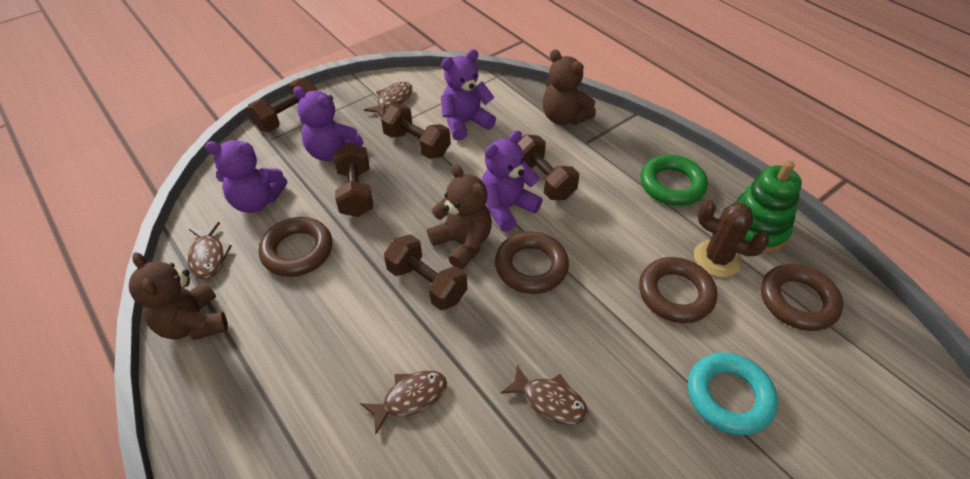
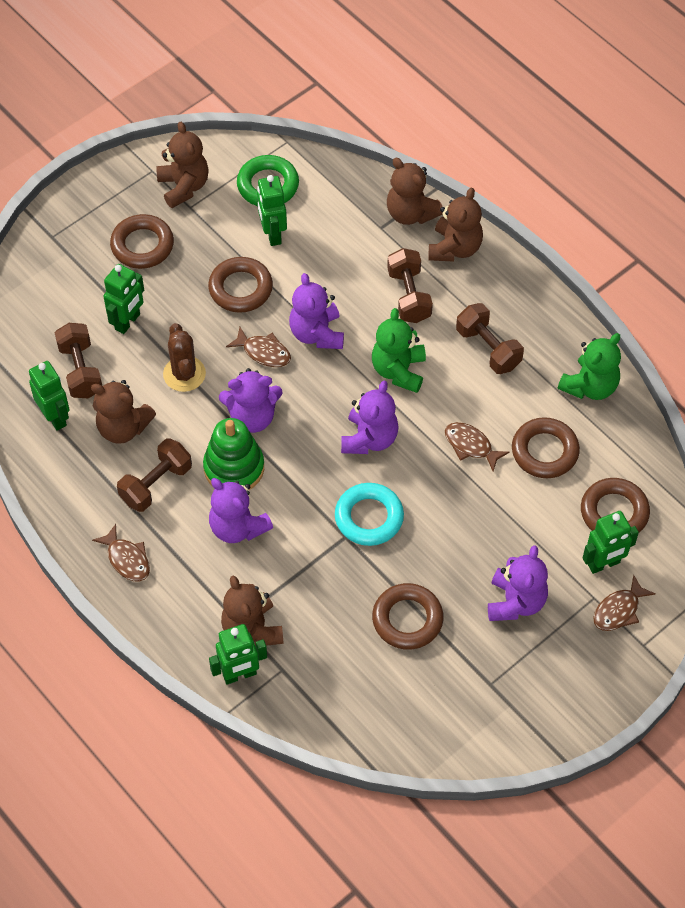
brown dumbbell: 5 -> 4
brown ring: 4 -> 5
brown teddy bear: 3 -> 5
green robot: 0 -> 5
green teddy bear: 0 -> 2
purple teddy bear: 4 -> 5

